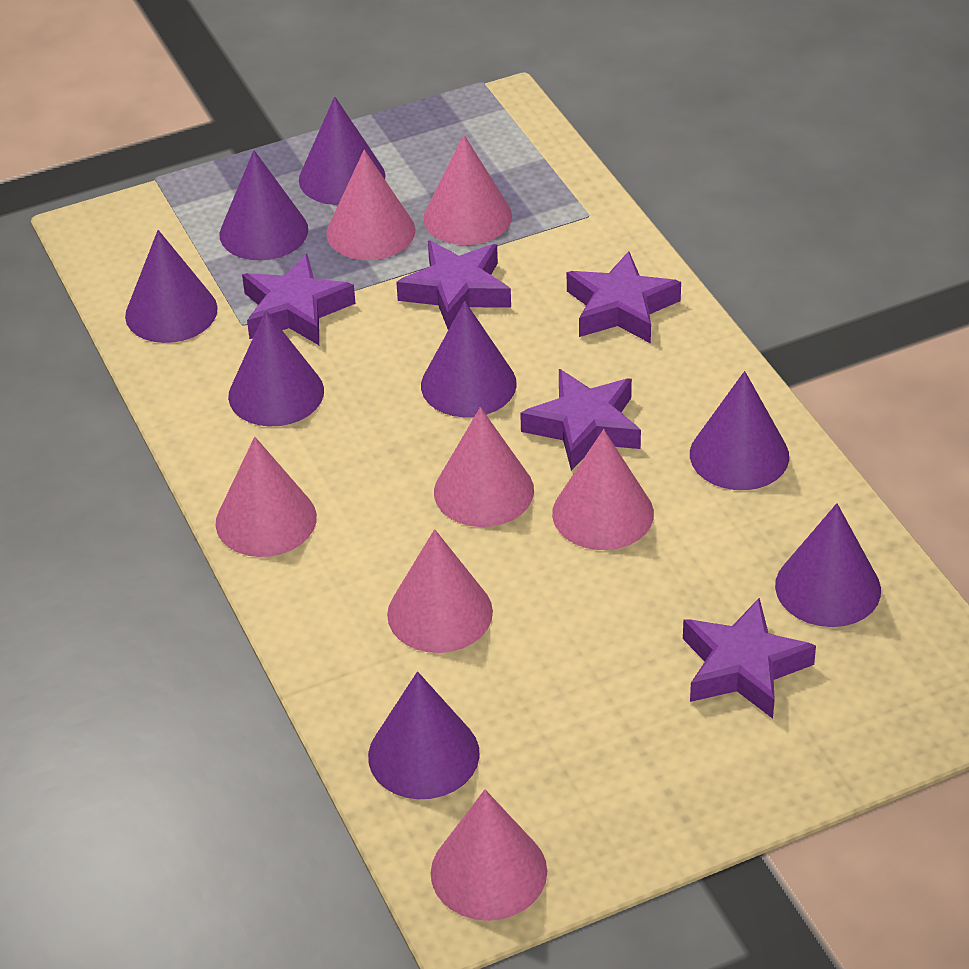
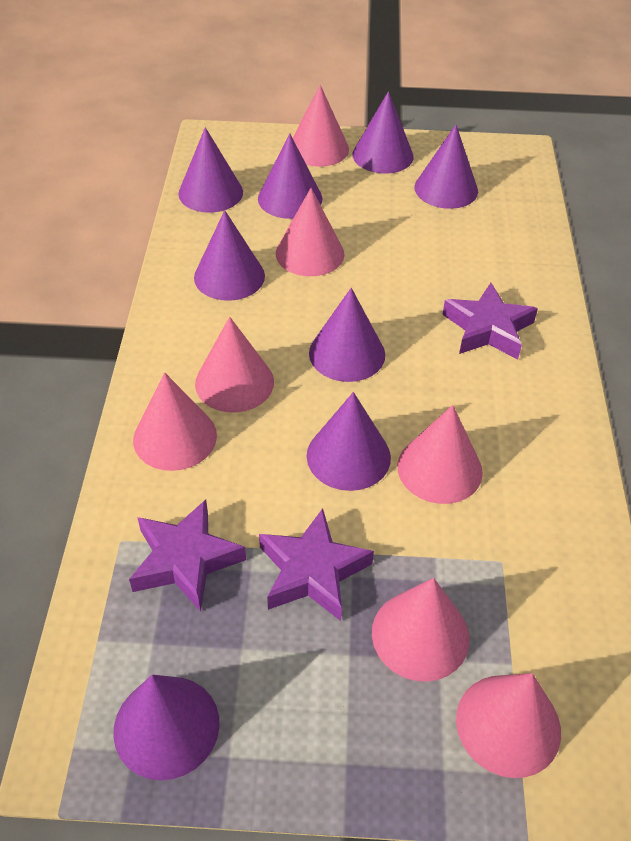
purple star: 5 -> 3

